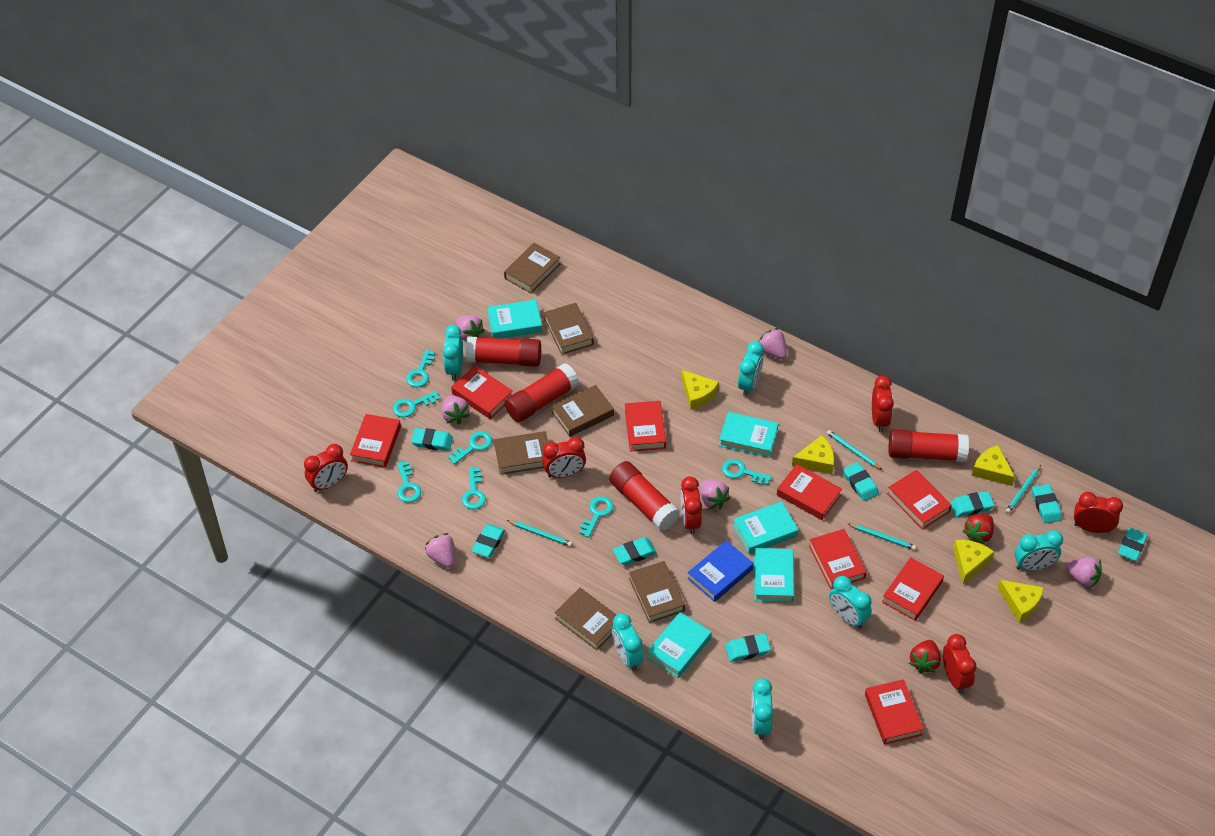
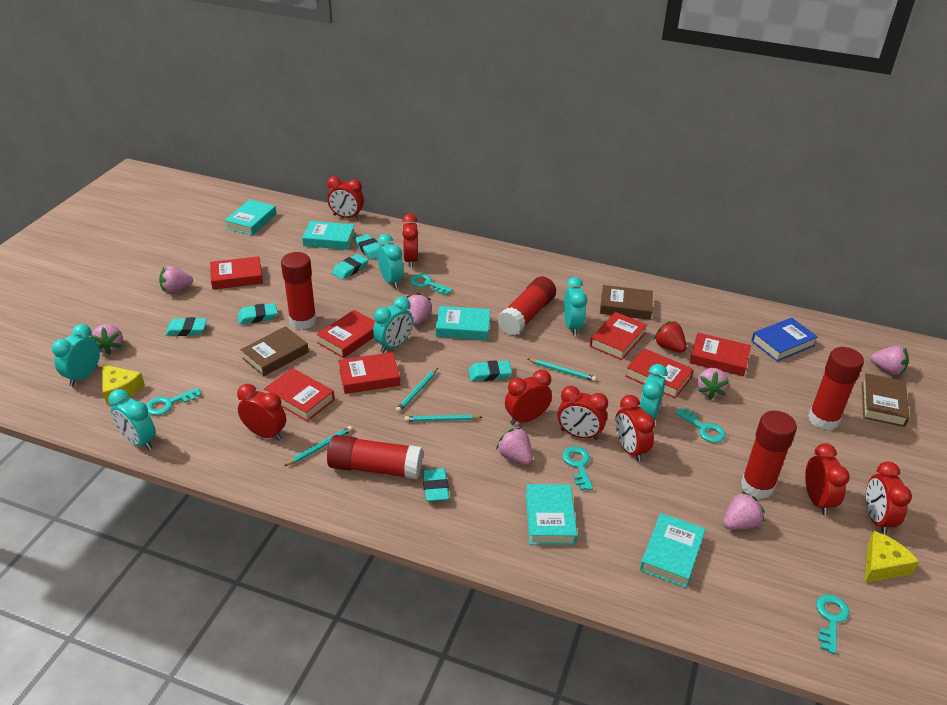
brown book: 6 -> 3
pink strawberry: 6 -> 7
red book: 8 -> 7
red clock: 6 -> 8
red glue stick: 4 -> 5
red strawberry: 2 -> 1
turquoise eraser: 8 -> 6
turquoise key: 7 -> 5
yellow cheese: 5 -> 2

